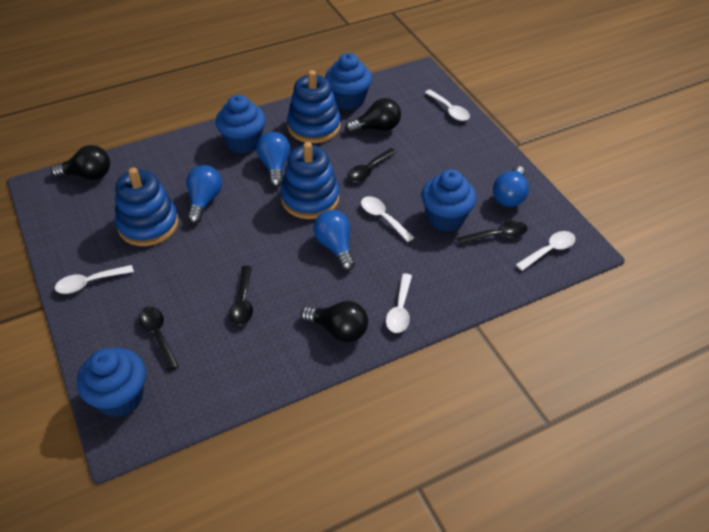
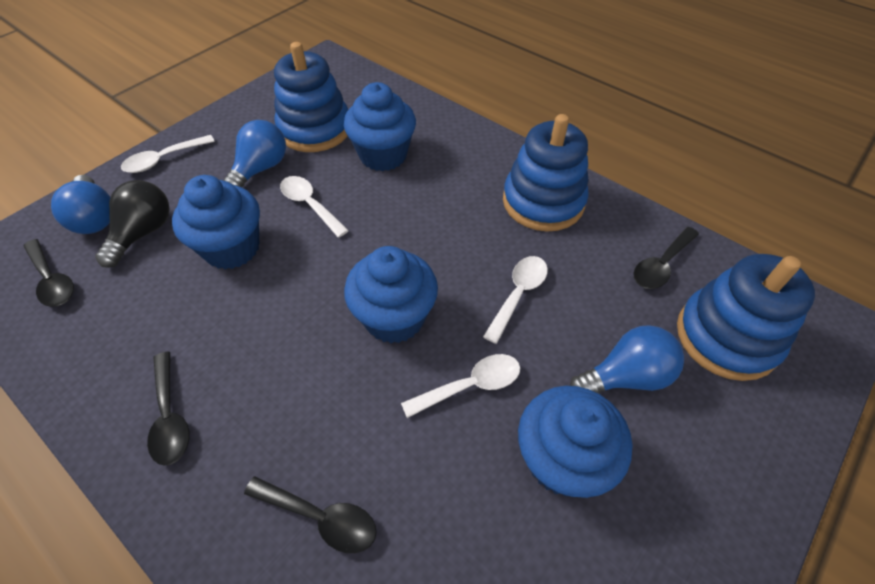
black light bulb: 3 -> 1
blue light bulb: 4 -> 3
white spoon: 5 -> 4

